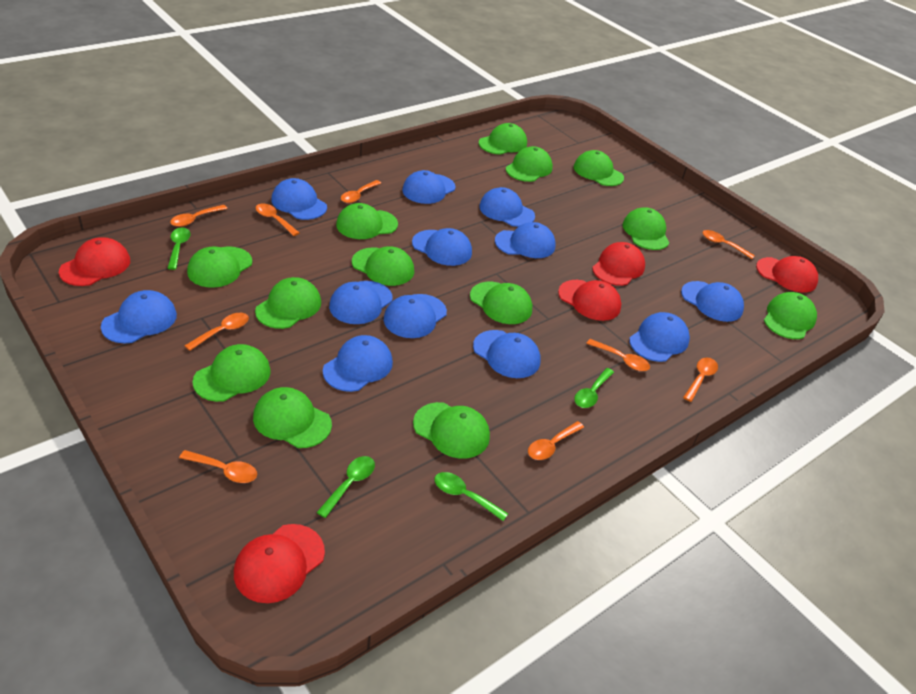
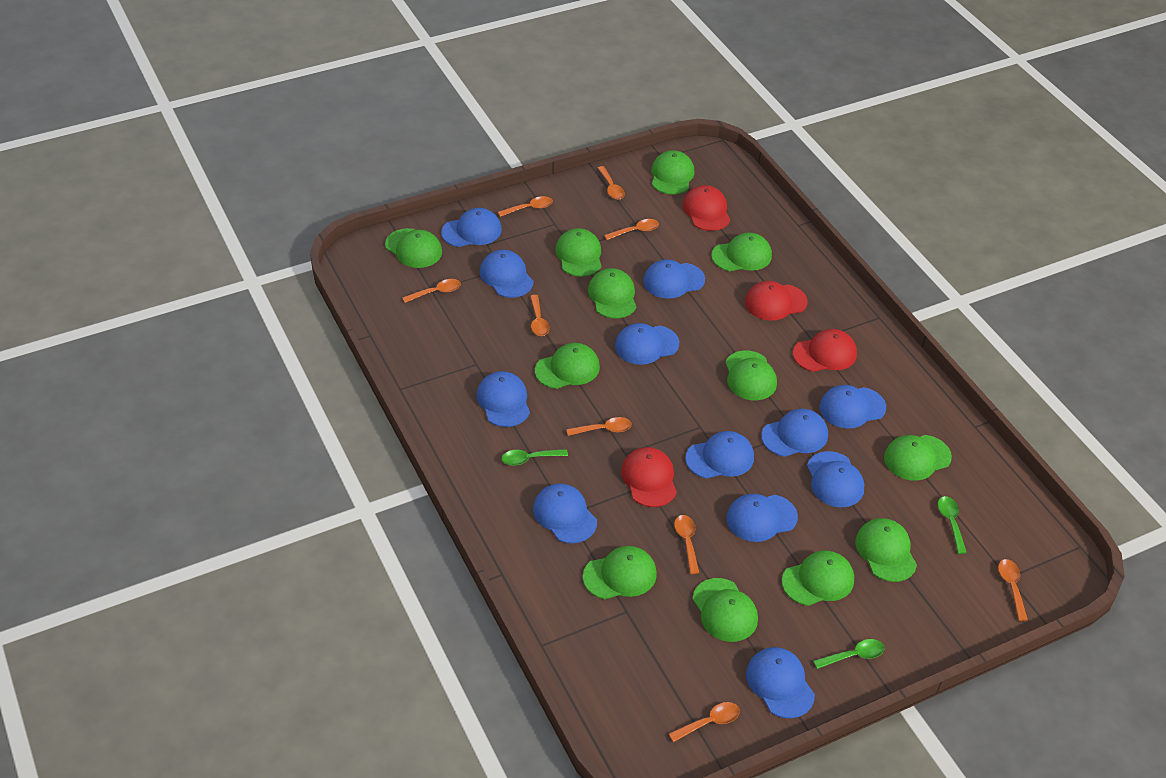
green cap: 13 -> 12
green spoon: 4 -> 3
red cap: 5 -> 4

